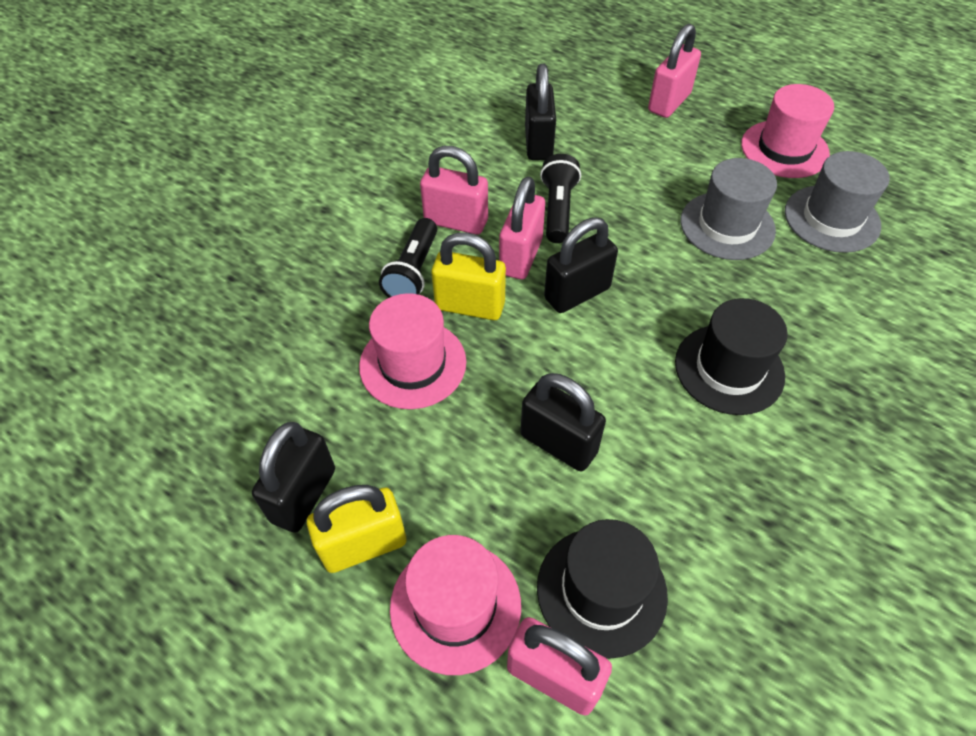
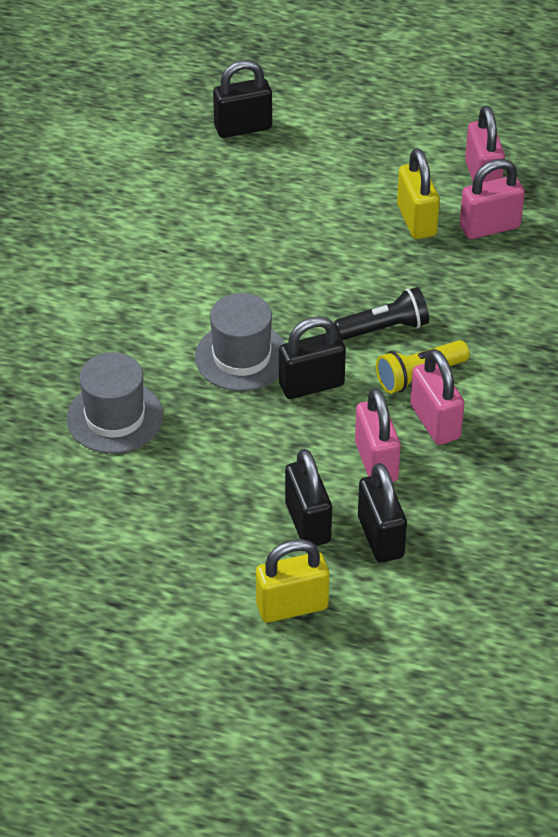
black flashlight: 2 -> 1
black hat: 2 -> 0
pink hat: 3 -> 0
yellow flashlight: 0 -> 1

